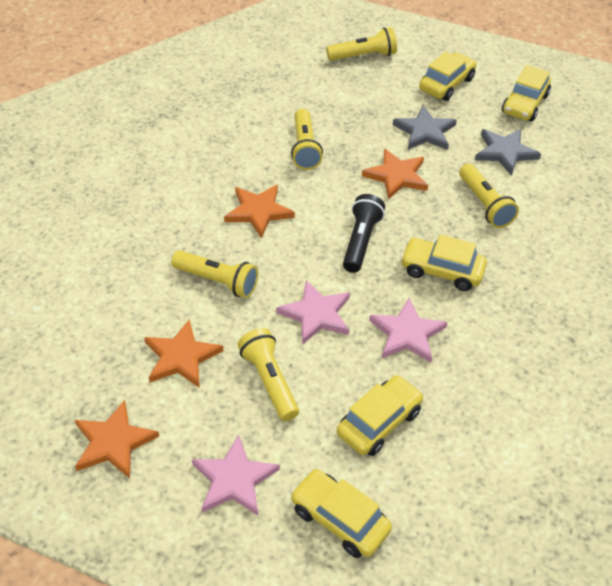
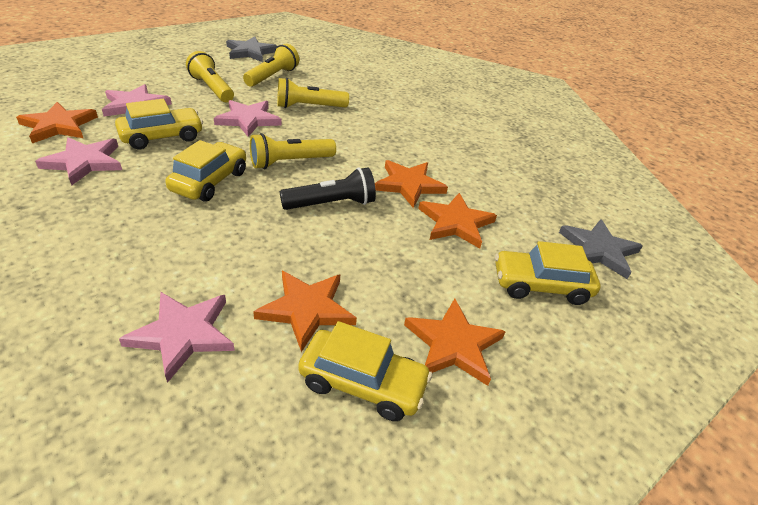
orange star: 4 -> 5
pink star: 3 -> 4
yellow car: 5 -> 4
yellow flashlight: 5 -> 4

